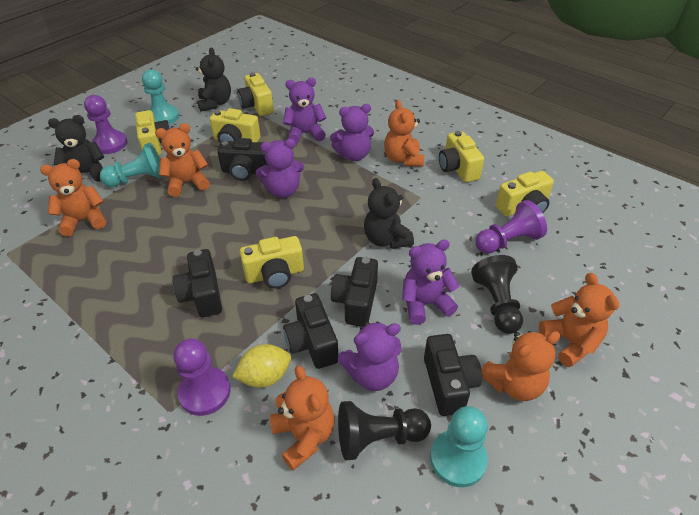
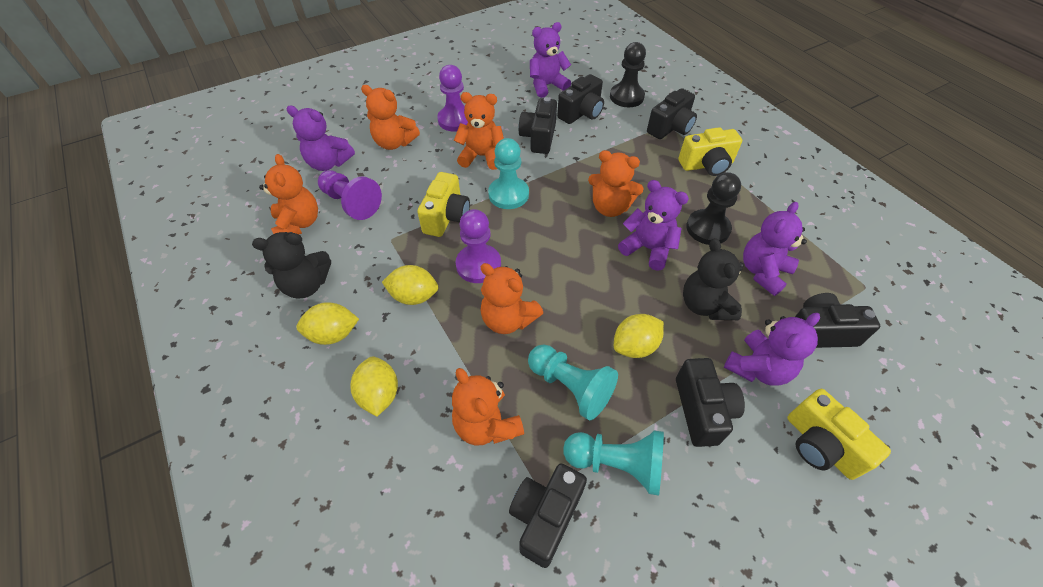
black camera: 5 -> 6
black teddy bear: 3 -> 2
yellow camera: 6 -> 3
yellow lemon: 1 -> 4

